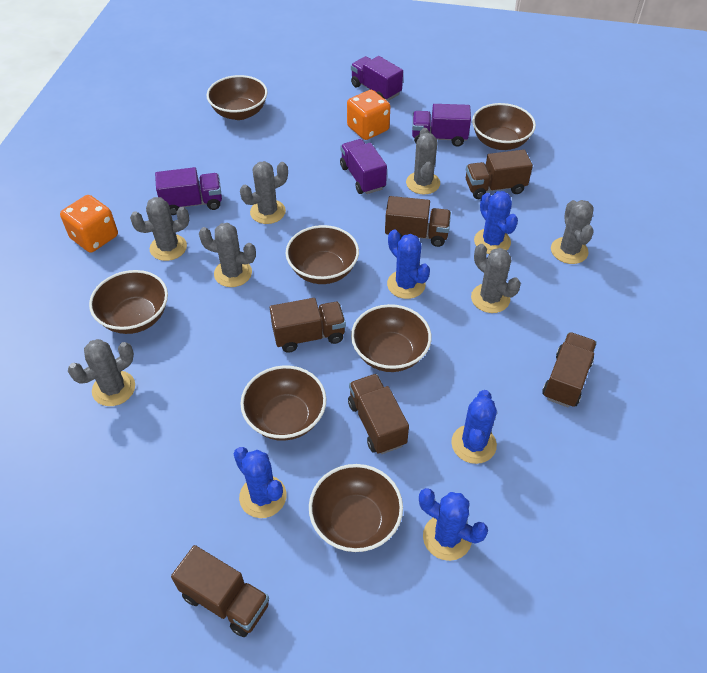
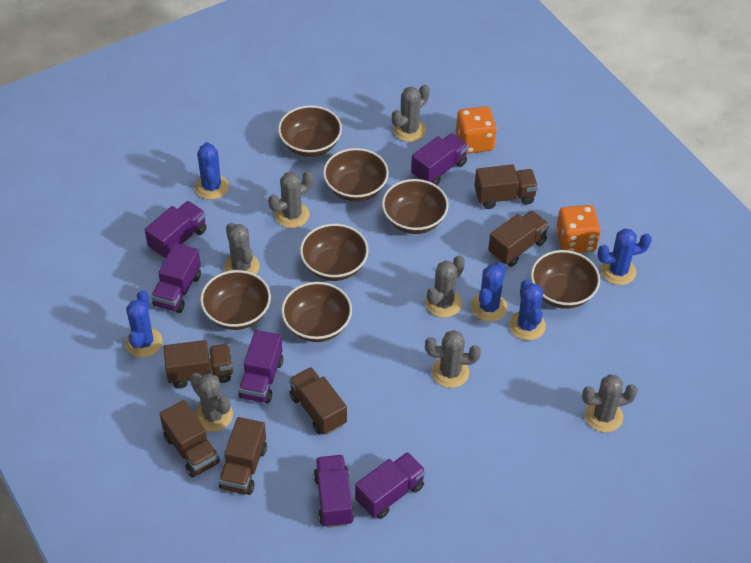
purple truck: 4 -> 6

